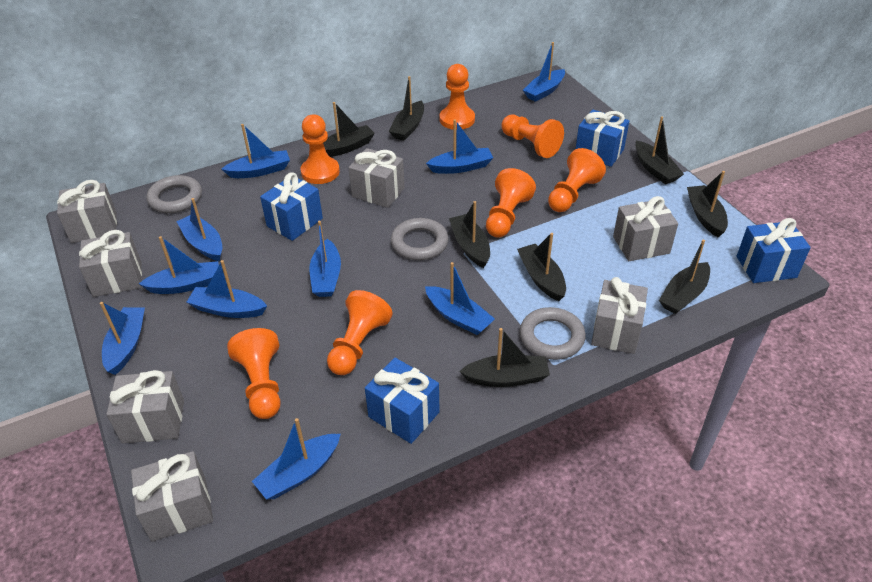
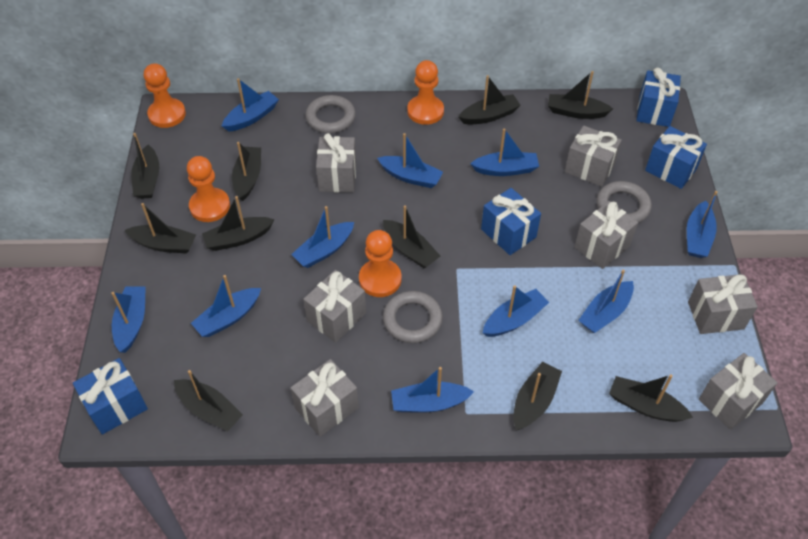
black boat: 8 -> 10
orange pawn: 7 -> 4

